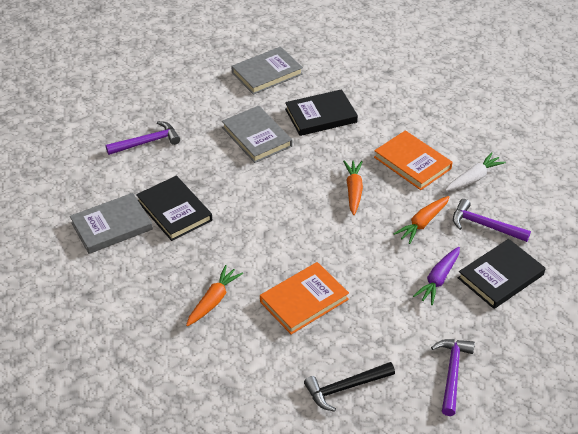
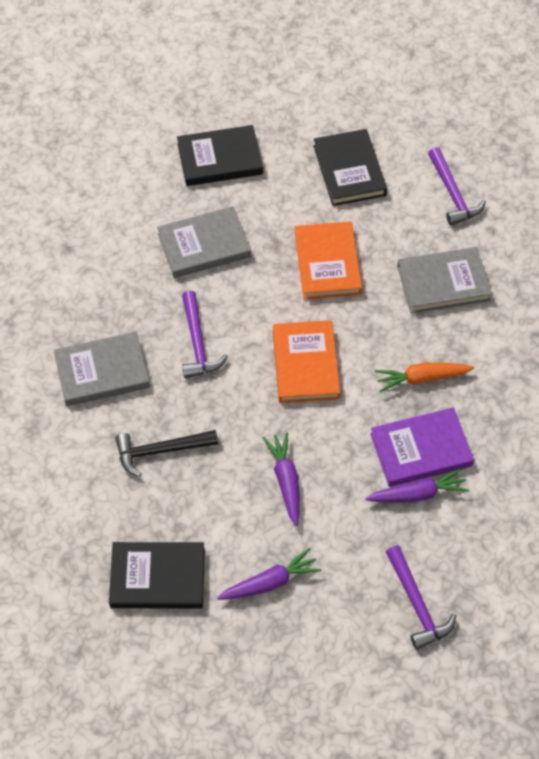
orange carrot: 3 -> 1
purple book: 0 -> 1
purple carrot: 1 -> 3
white carrot: 1 -> 0

